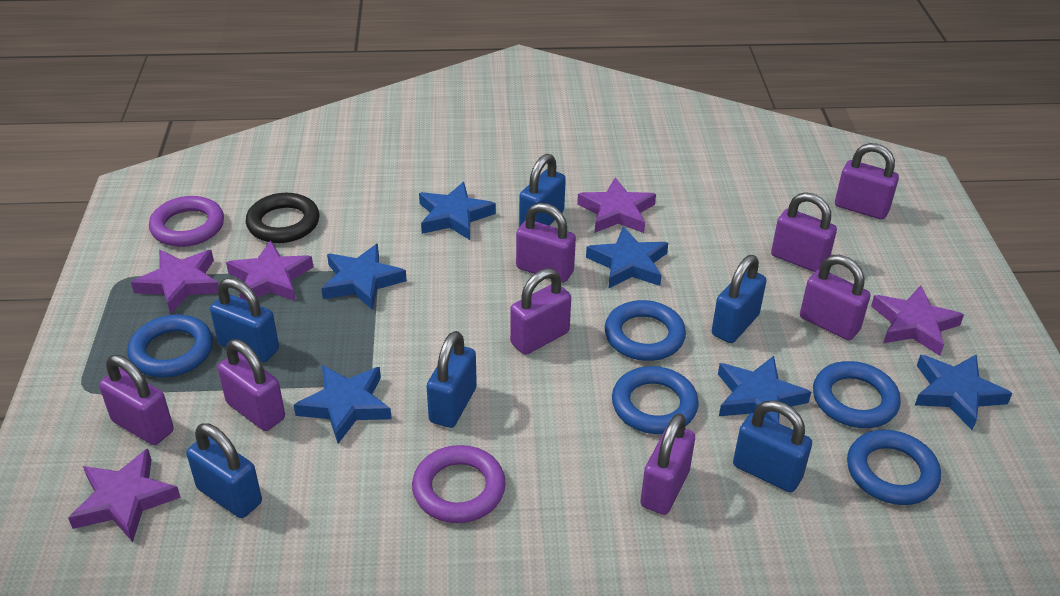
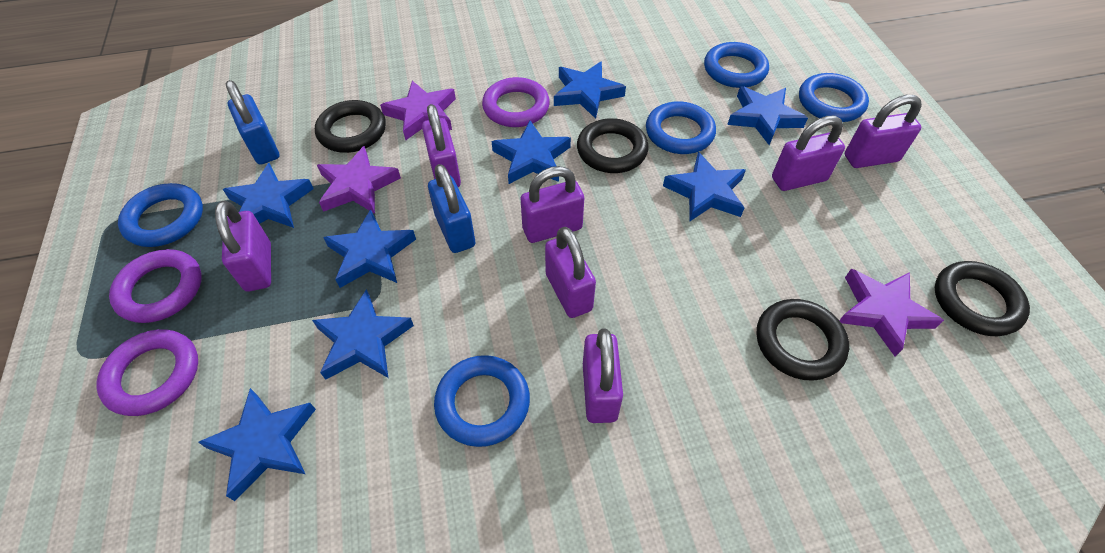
black ring: 1 -> 4
blue padlock: 6 -> 2
blue star: 6 -> 8
purple padlock: 8 -> 7
purple ring: 2 -> 3
purple star: 5 -> 3

